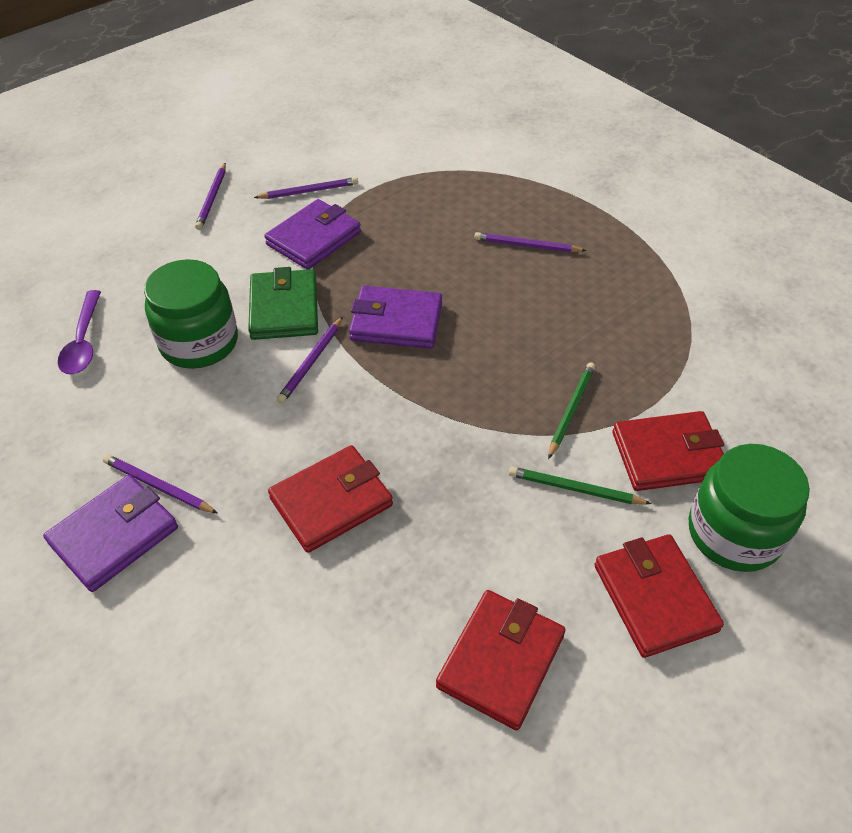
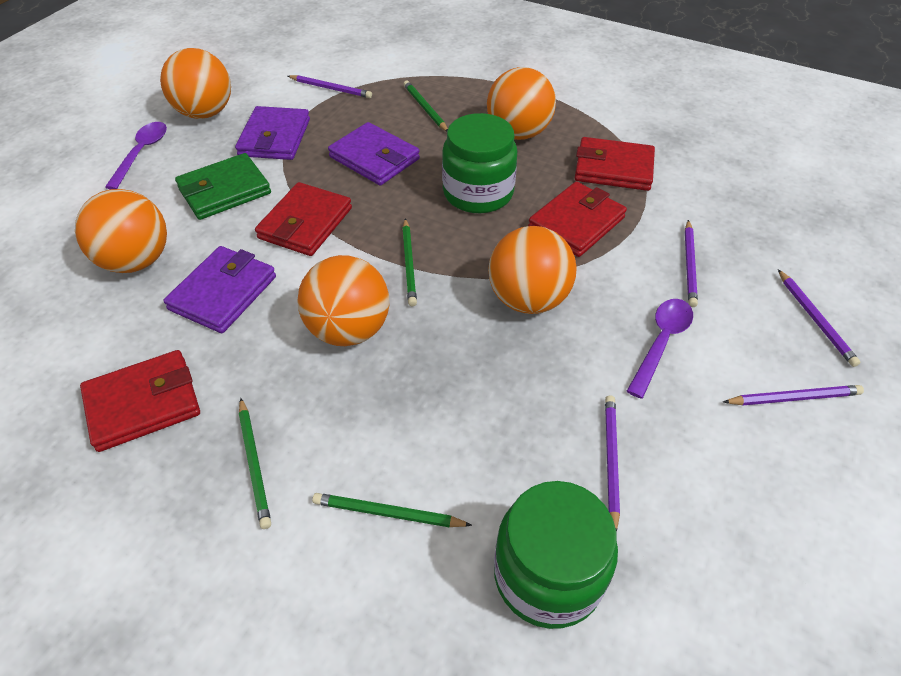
green pencil: 2 -> 4
orange ball: 0 -> 5
purple spoon: 1 -> 2

